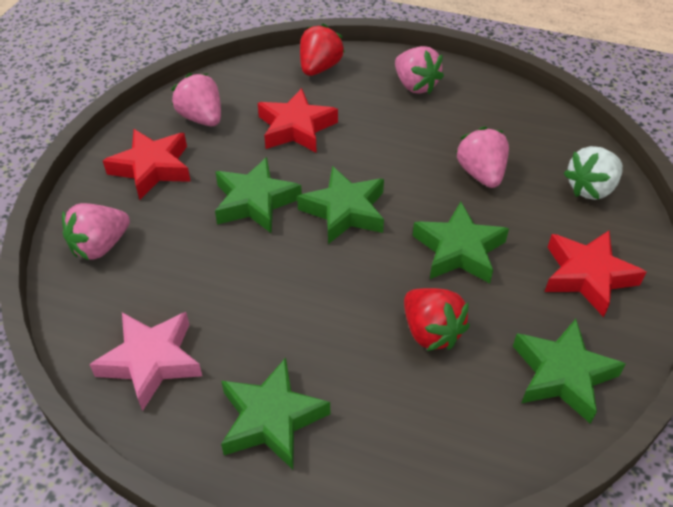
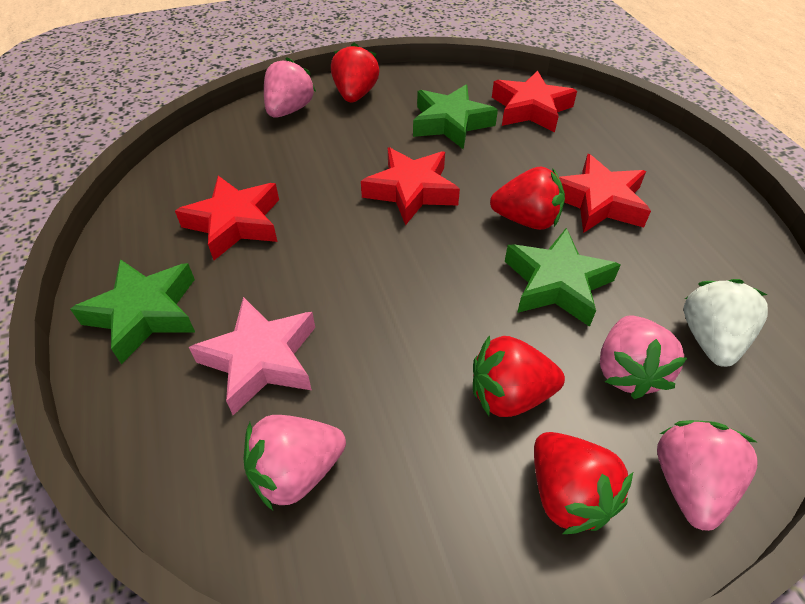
green star: 5 -> 3
red star: 3 -> 4
red strawberry: 2 -> 4

